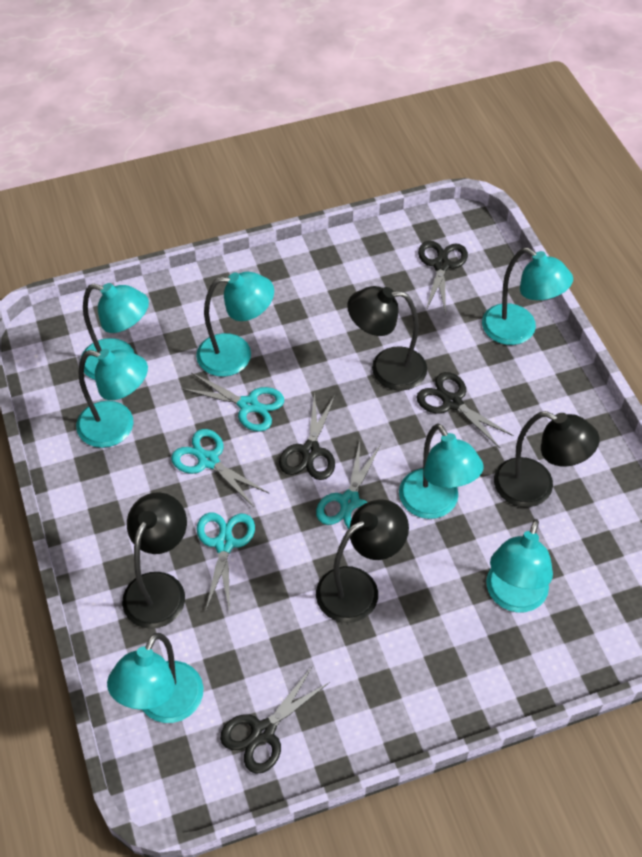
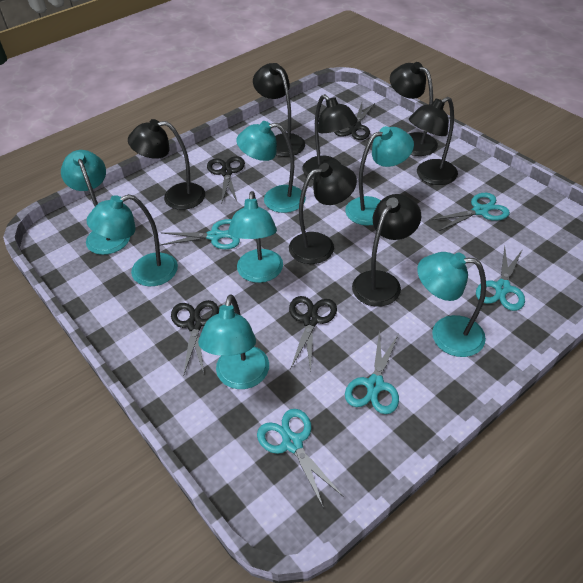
black lamp: 4 -> 7
turquoise scissors: 4 -> 5

